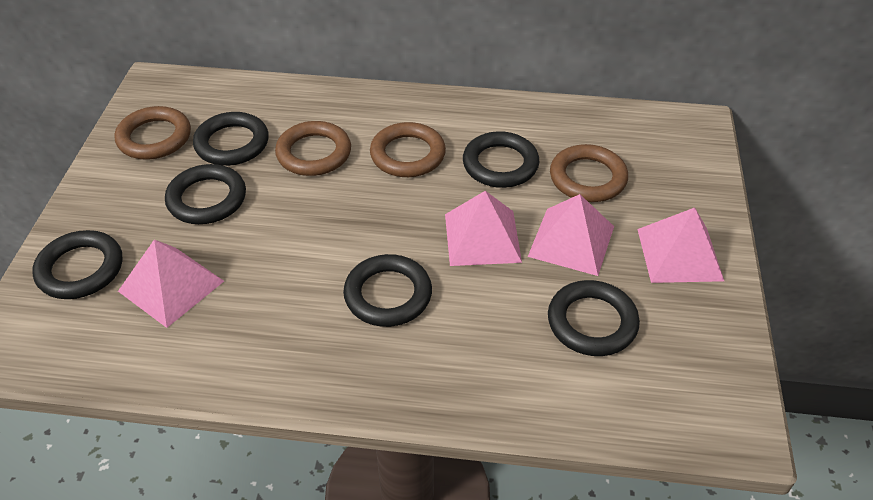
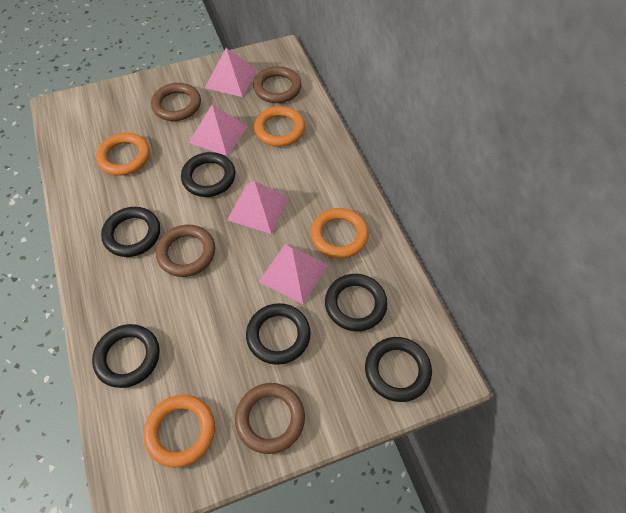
orange ring: 0 -> 4

